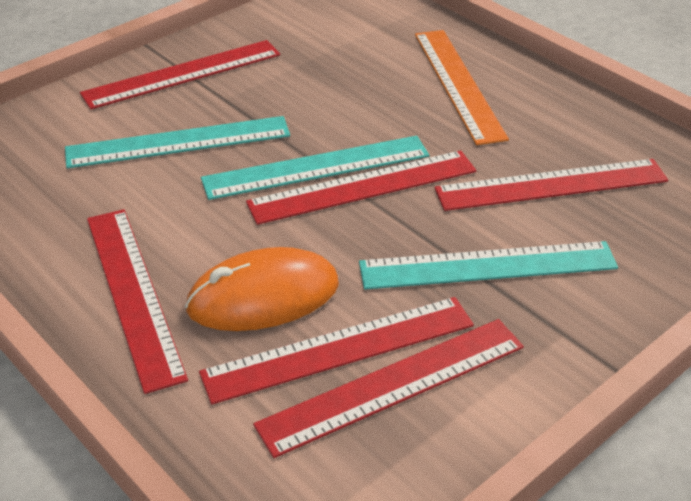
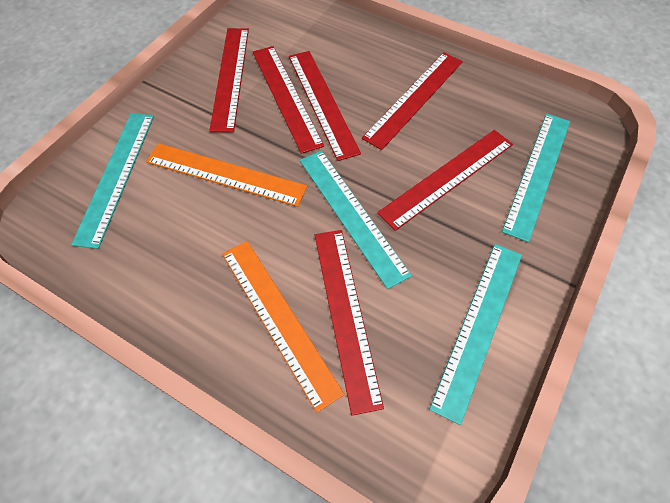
orange mouse: 1 -> 0
orange ruler: 1 -> 2
turquoise ruler: 3 -> 4

